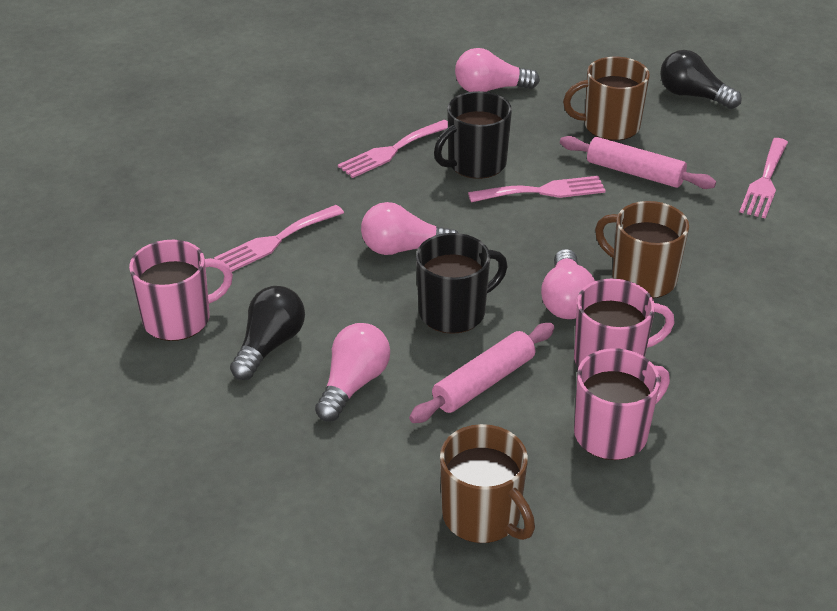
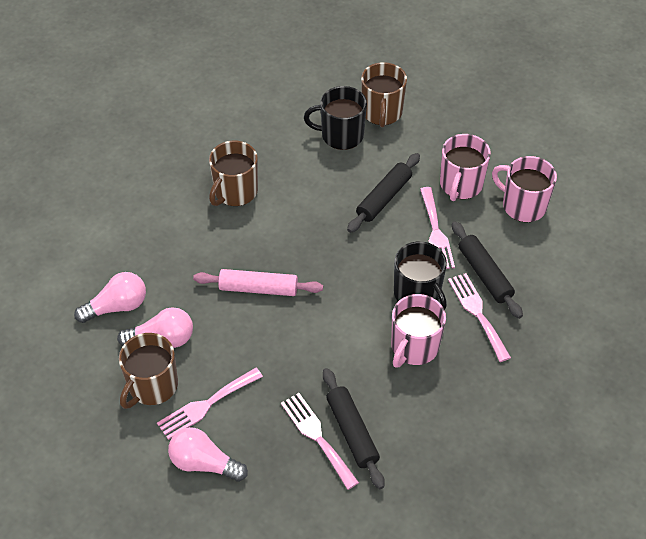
black light bulb: 2 -> 0
black rolling pin: 0 -> 3
pink light bulb: 4 -> 3
pink rolling pin: 2 -> 1

